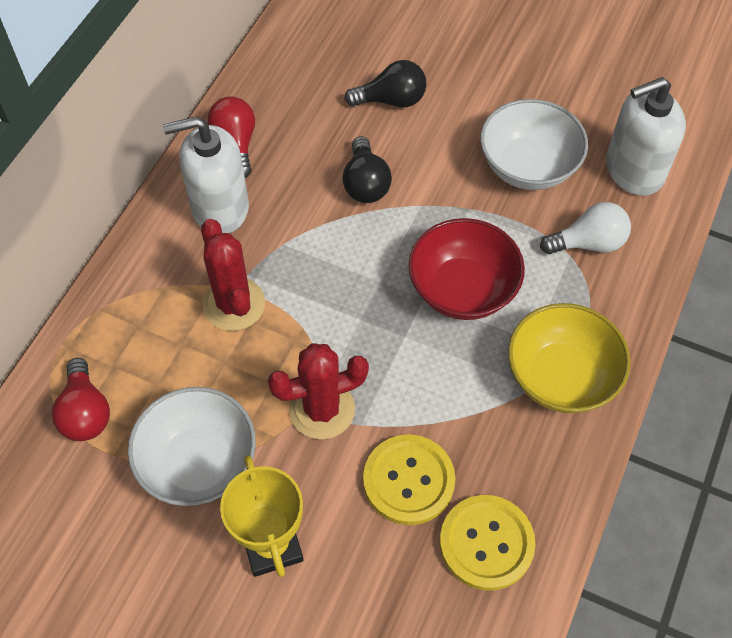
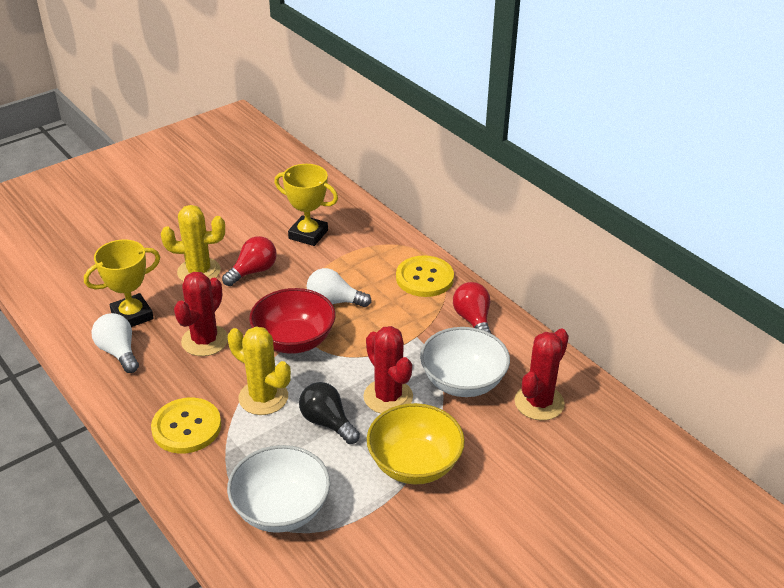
black light bulb: 2 -> 1
red cactus: 2 -> 3
white light bulb: 1 -> 2
white soap dispenser: 2 -> 0
yellow cactus: 0 -> 2
yellow trophy: 1 -> 2

